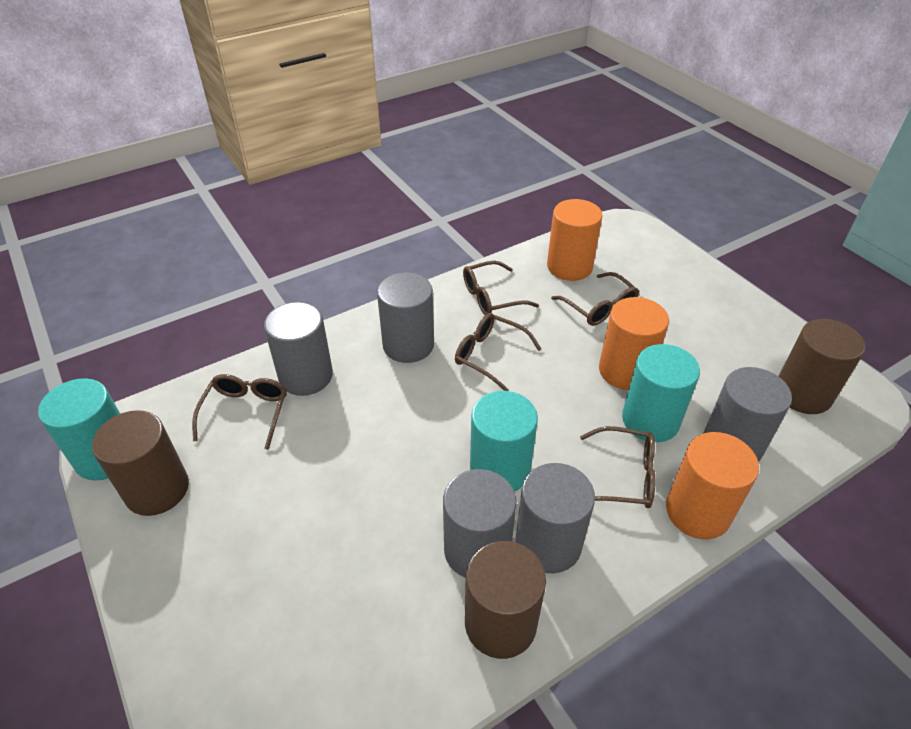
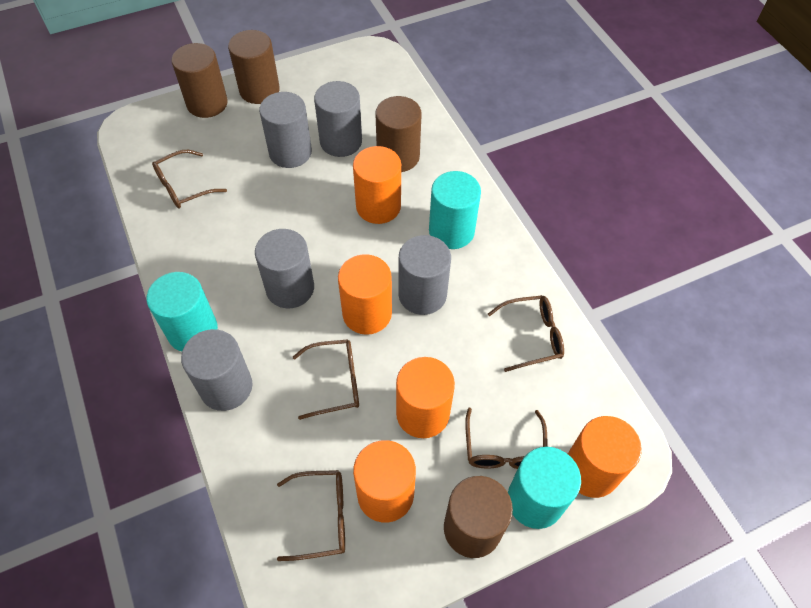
brown cylinder: 3 -> 4
orange cylinder: 3 -> 5

